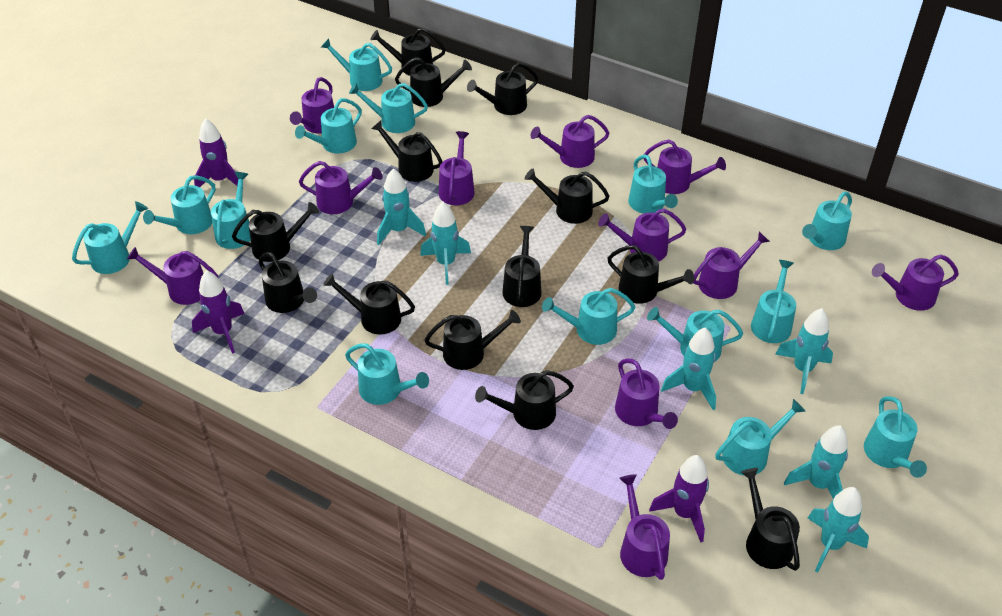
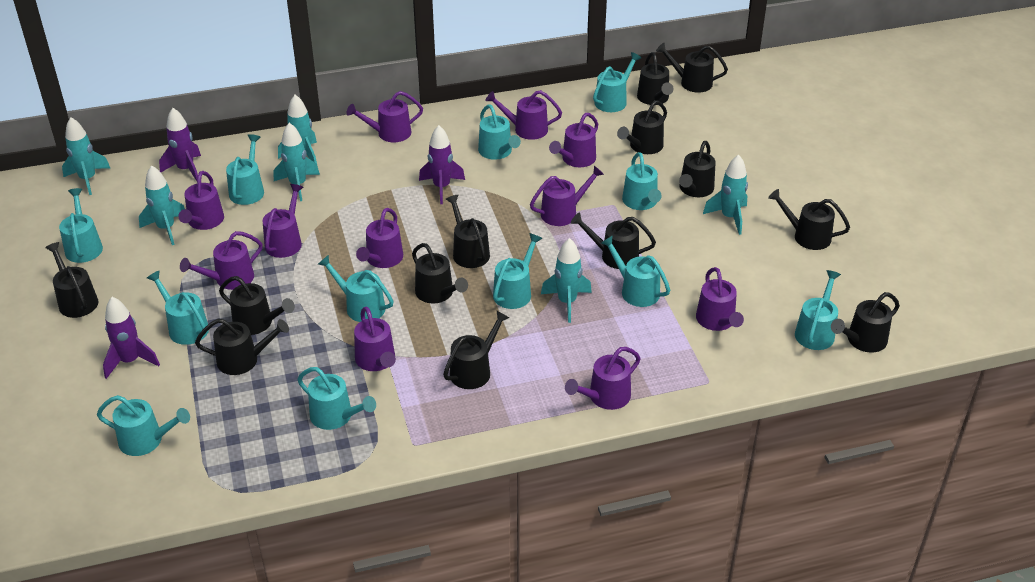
turquoise watering can: 14 -> 12

